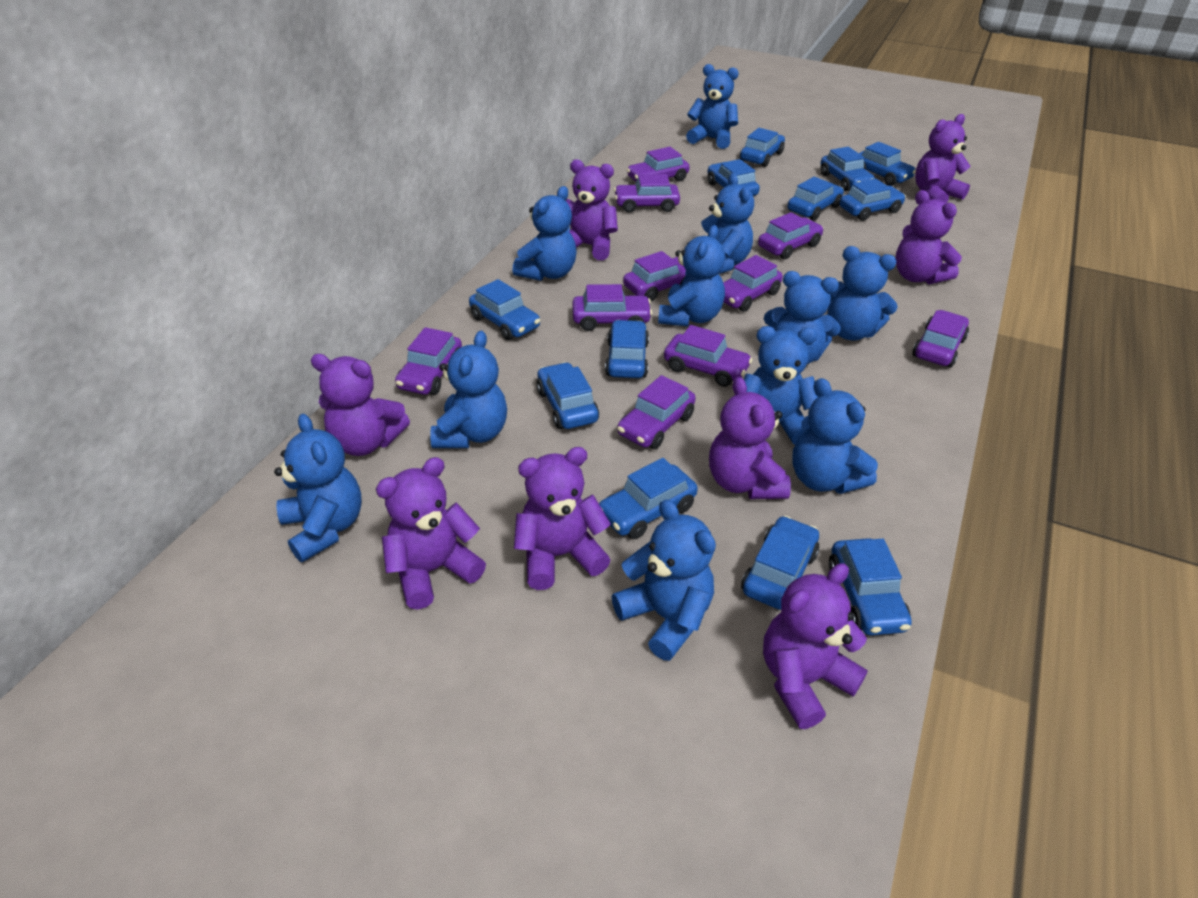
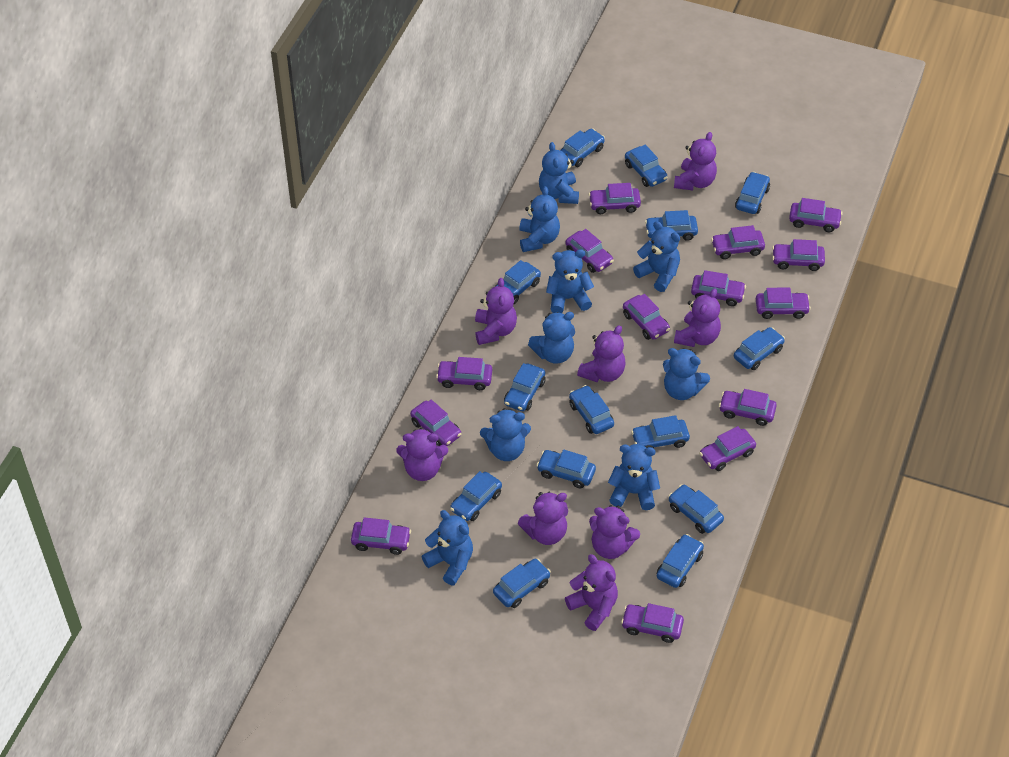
blue car: 12 -> 14
blue teddy bear: 11 -> 9
purple car: 10 -> 14

